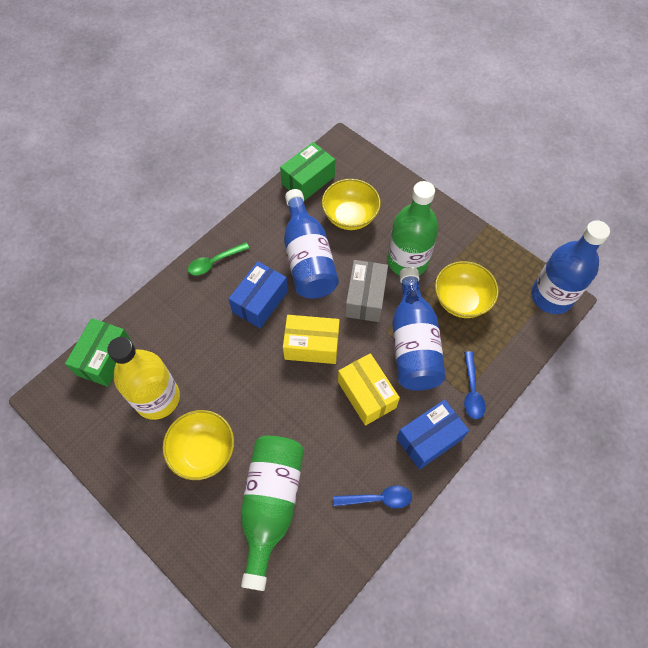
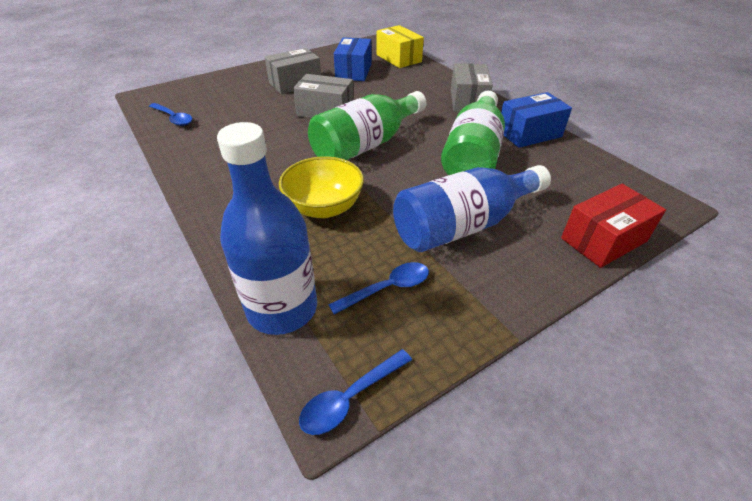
blue bottle: 3 -> 2
blue spoon: 2 -> 3
green box: 2 -> 0
green spoon: 1 -> 0
grey box: 1 -> 3
red box: 0 -> 1
yellow bottle: 1 -> 0
yellow bowl: 3 -> 1
yellow box: 2 -> 1

